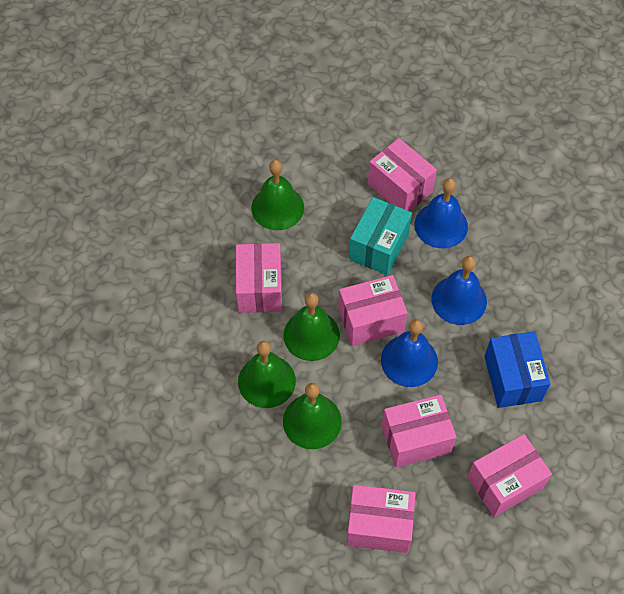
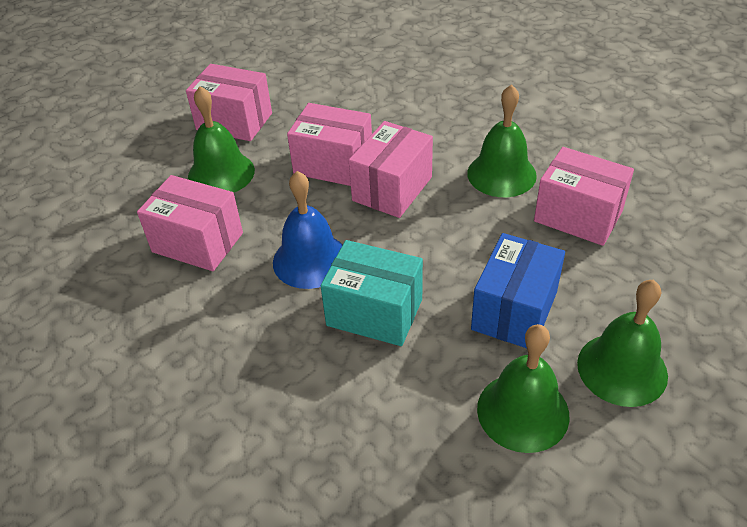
blue bell: 3 -> 1
pink box: 6 -> 5

